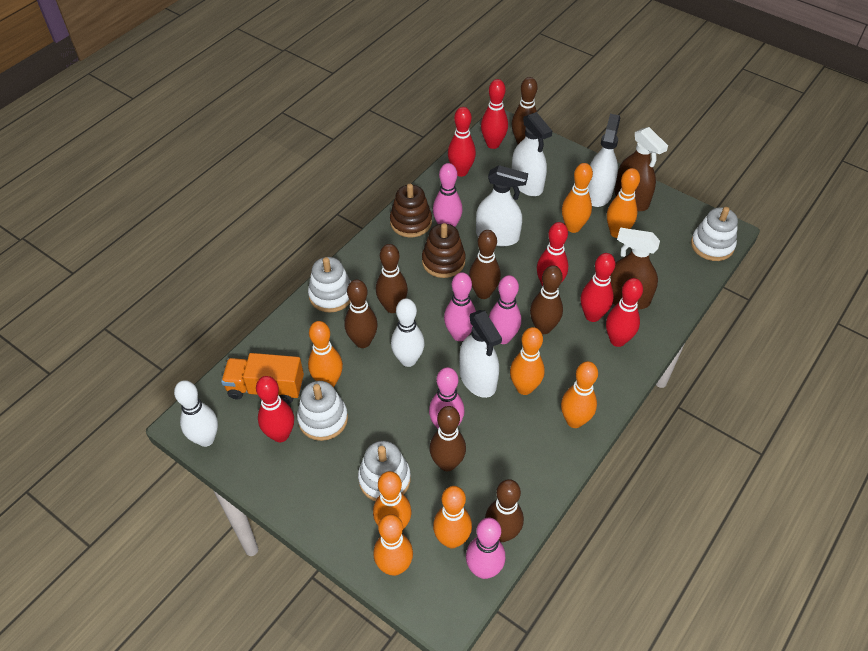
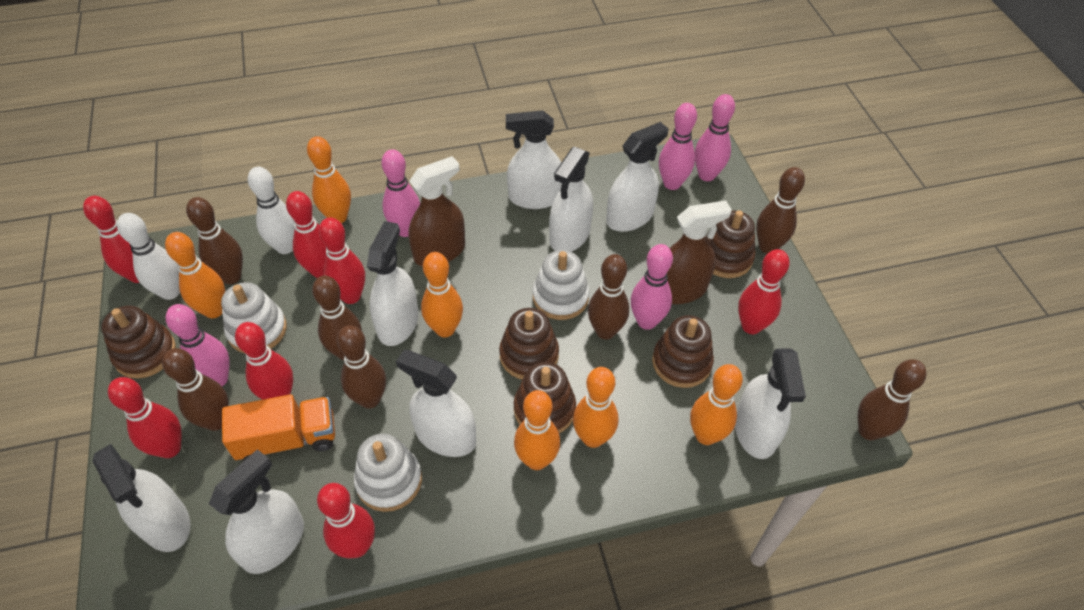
brown stacking toy: 2 -> 5
orange bowling pin: 8 -> 6
red bowling pin: 6 -> 7
white spray bottle: 4 -> 8
white stacking toy: 4 -> 3

